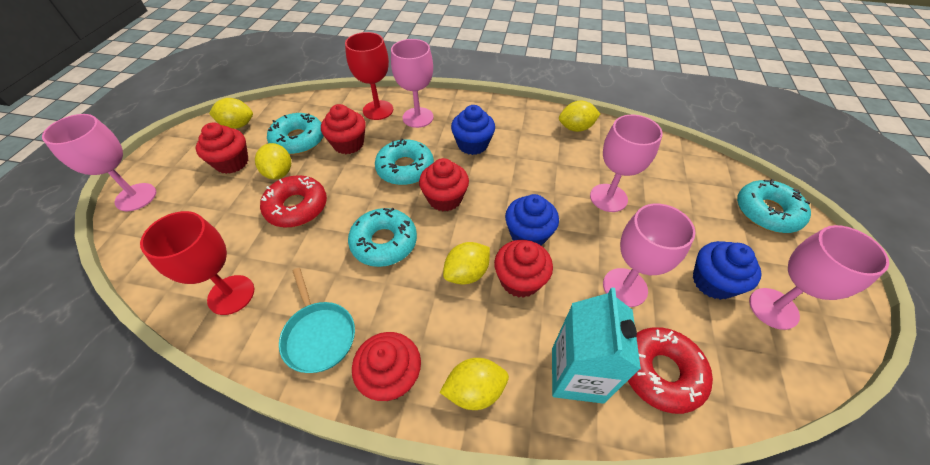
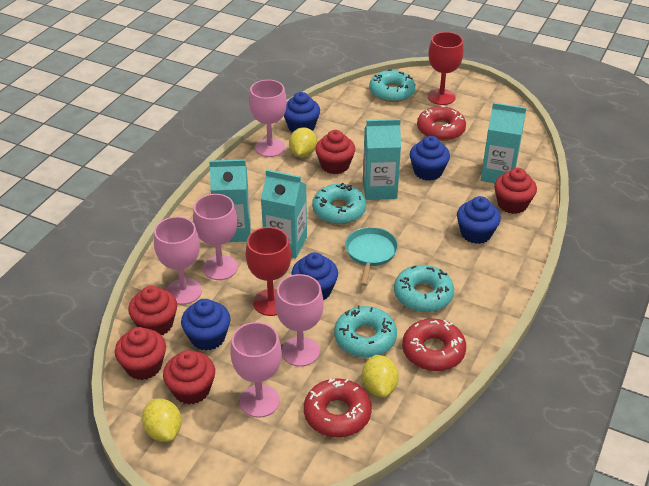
blue cupcake: 3 -> 5
red donut: 2 -> 3
turquoise carton: 1 -> 4
yellow lemon: 5 -> 3

